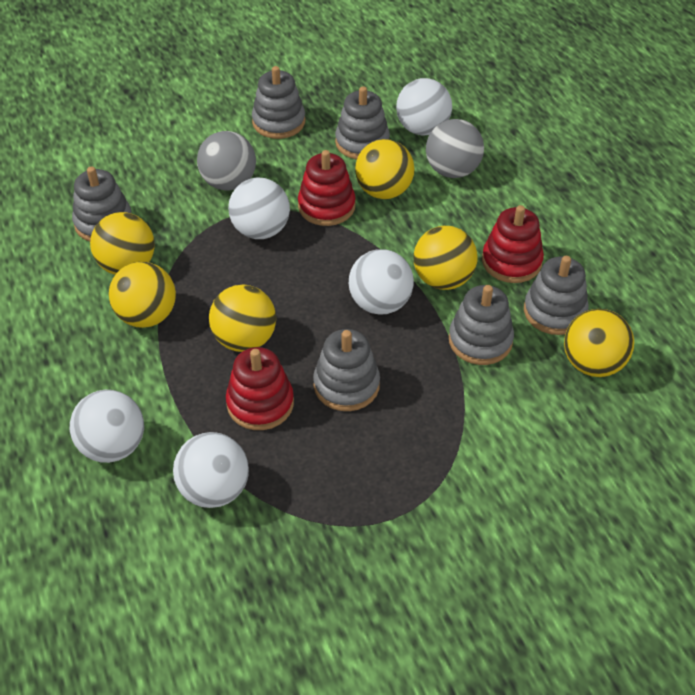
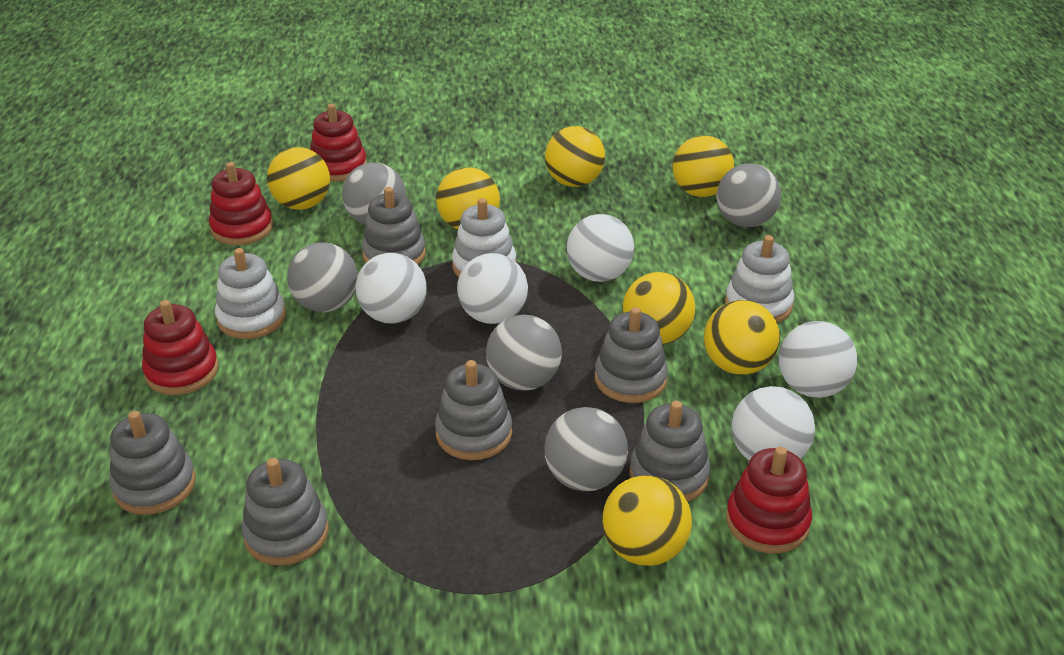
grey ball: 2 -> 5
red stacking toy: 3 -> 4
white stacking toy: 0 -> 3
yellow ball: 6 -> 7

